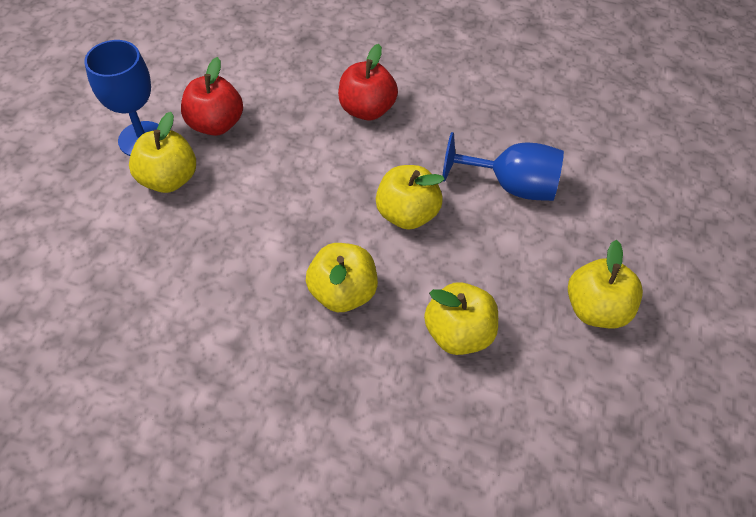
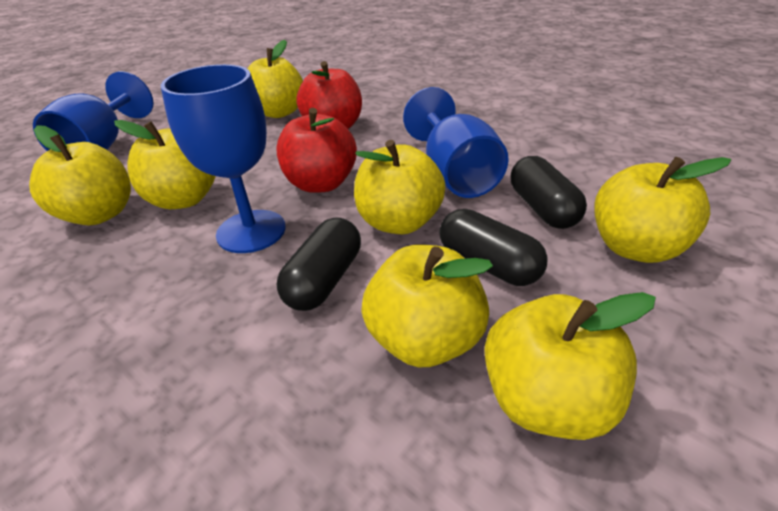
black capsule: 0 -> 3
blue goblet: 2 -> 3
yellow apple: 5 -> 7

